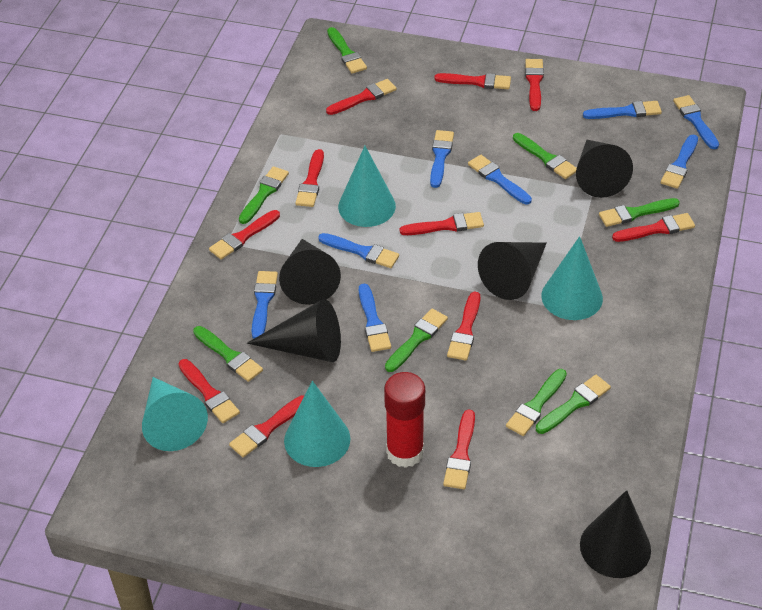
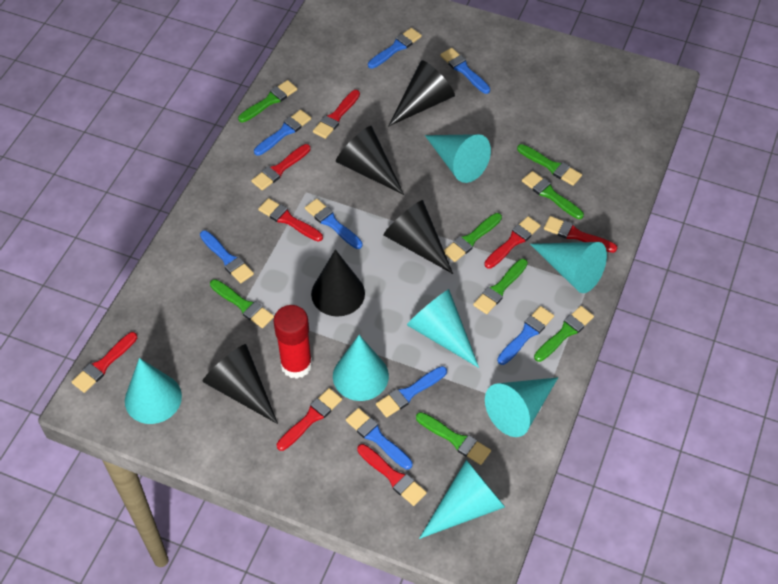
red brush: 11 -> 8
turquoise cone: 4 -> 7

